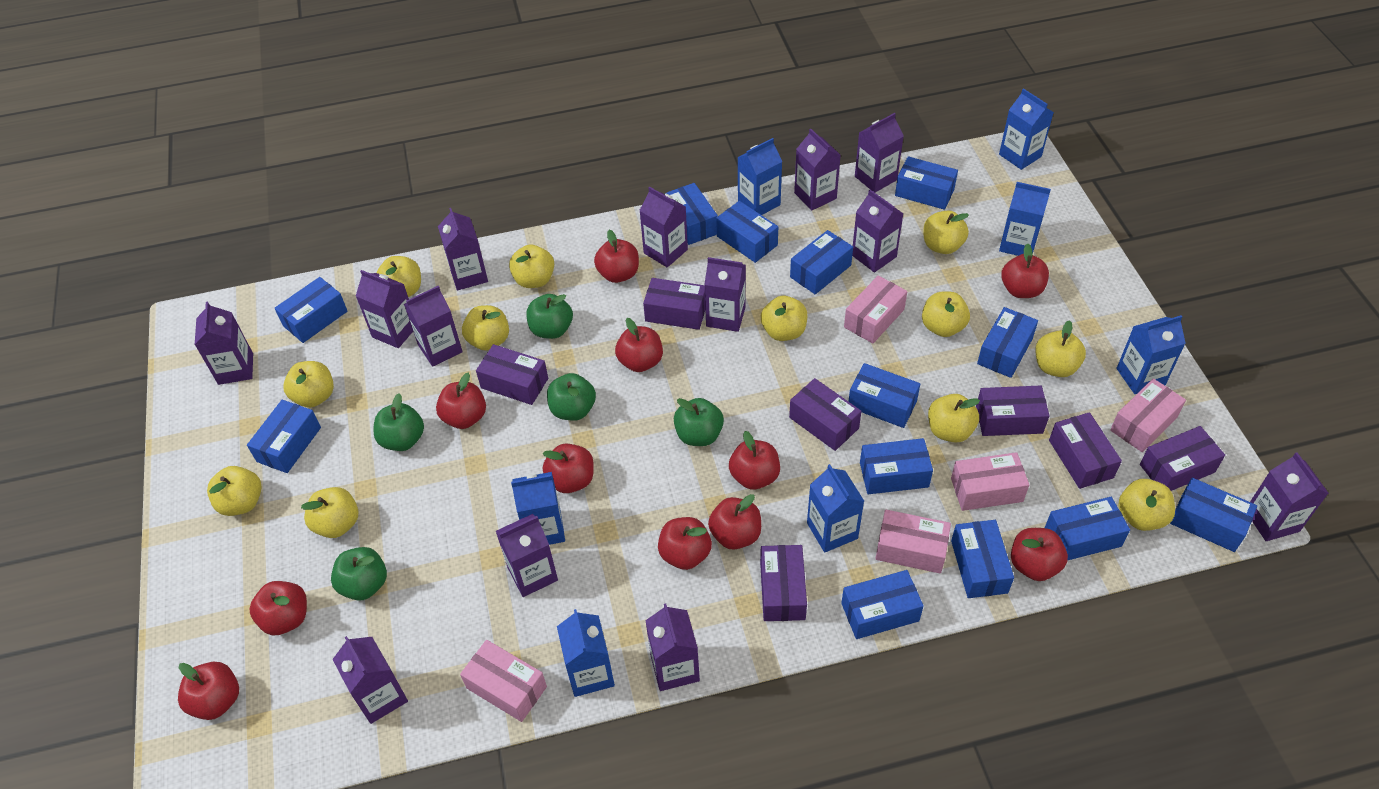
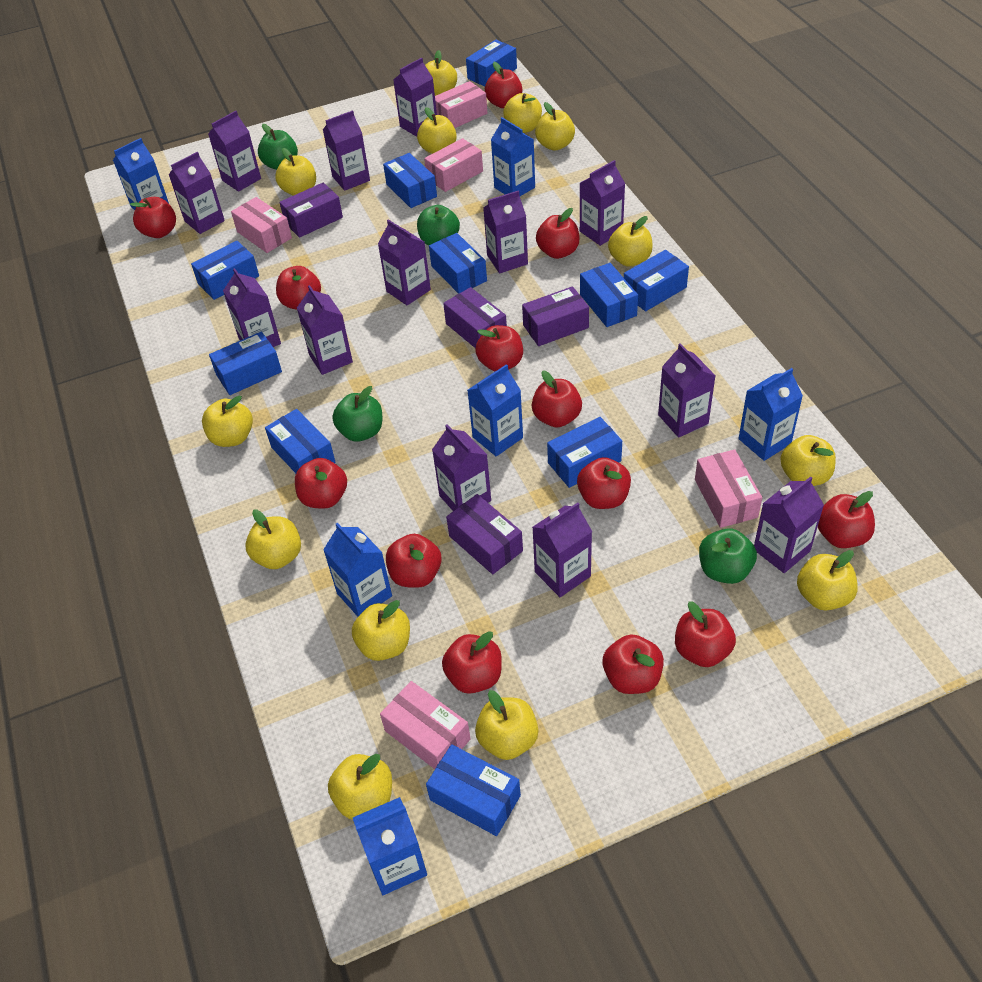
blue box: 13 -> 10
blue carton: 7 -> 6
green apple: 5 -> 4
purple box: 7 -> 4
red apple: 11 -> 13
yellow apple: 12 -> 13

